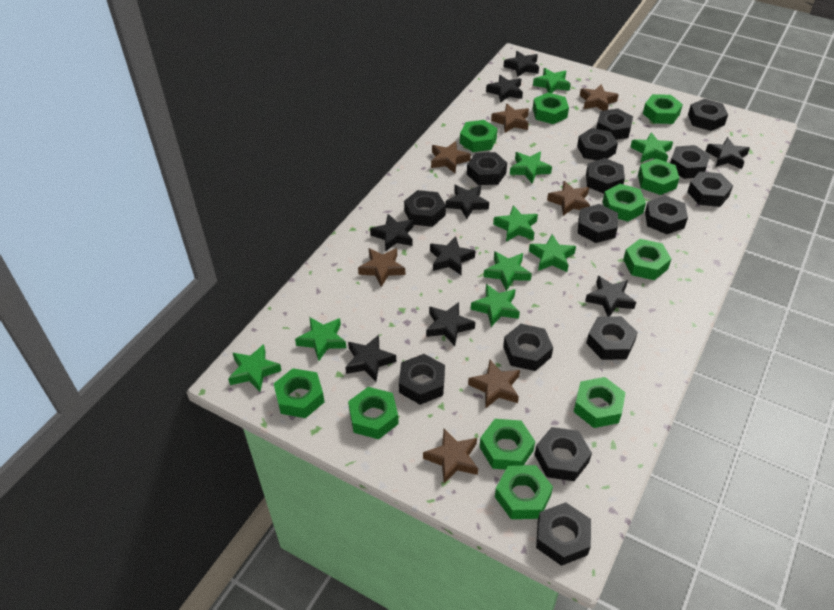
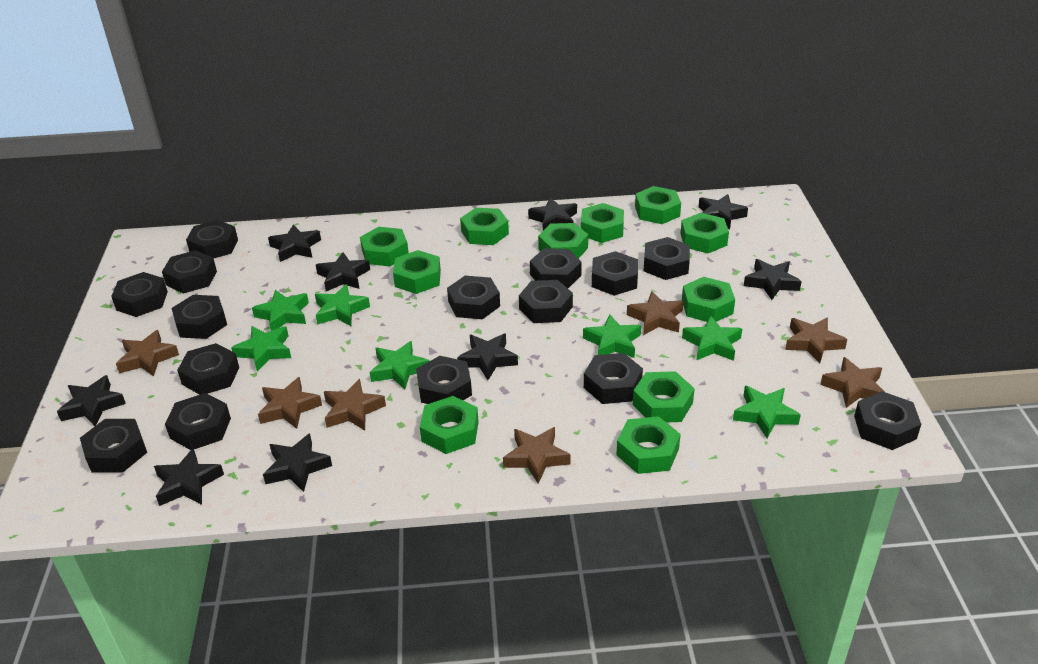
green star: 9 -> 7

